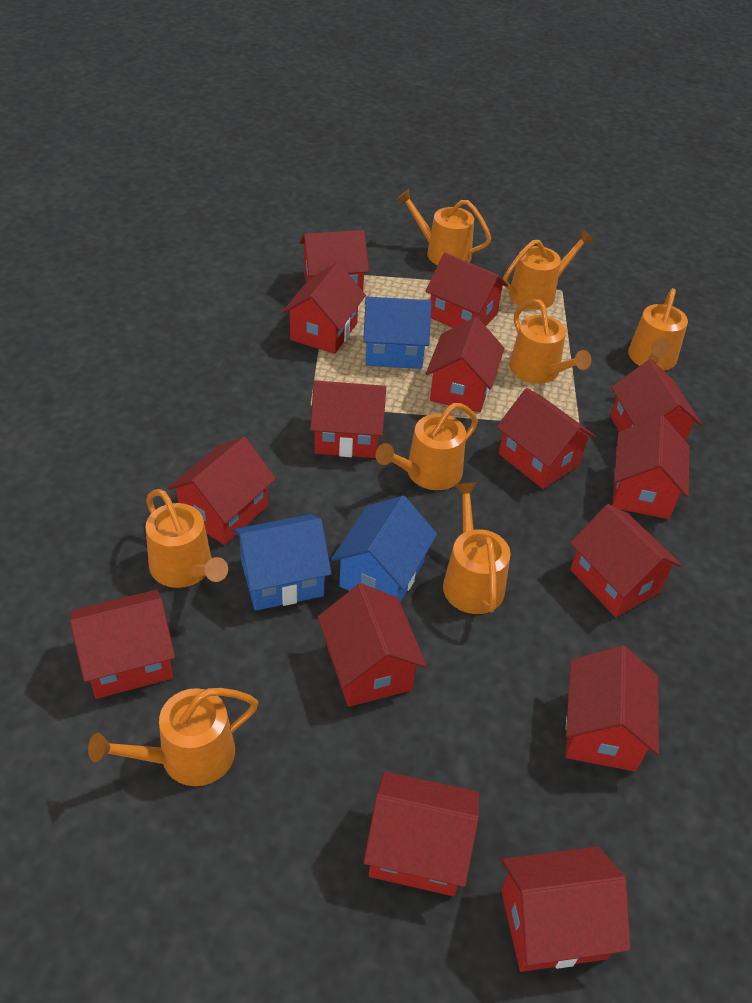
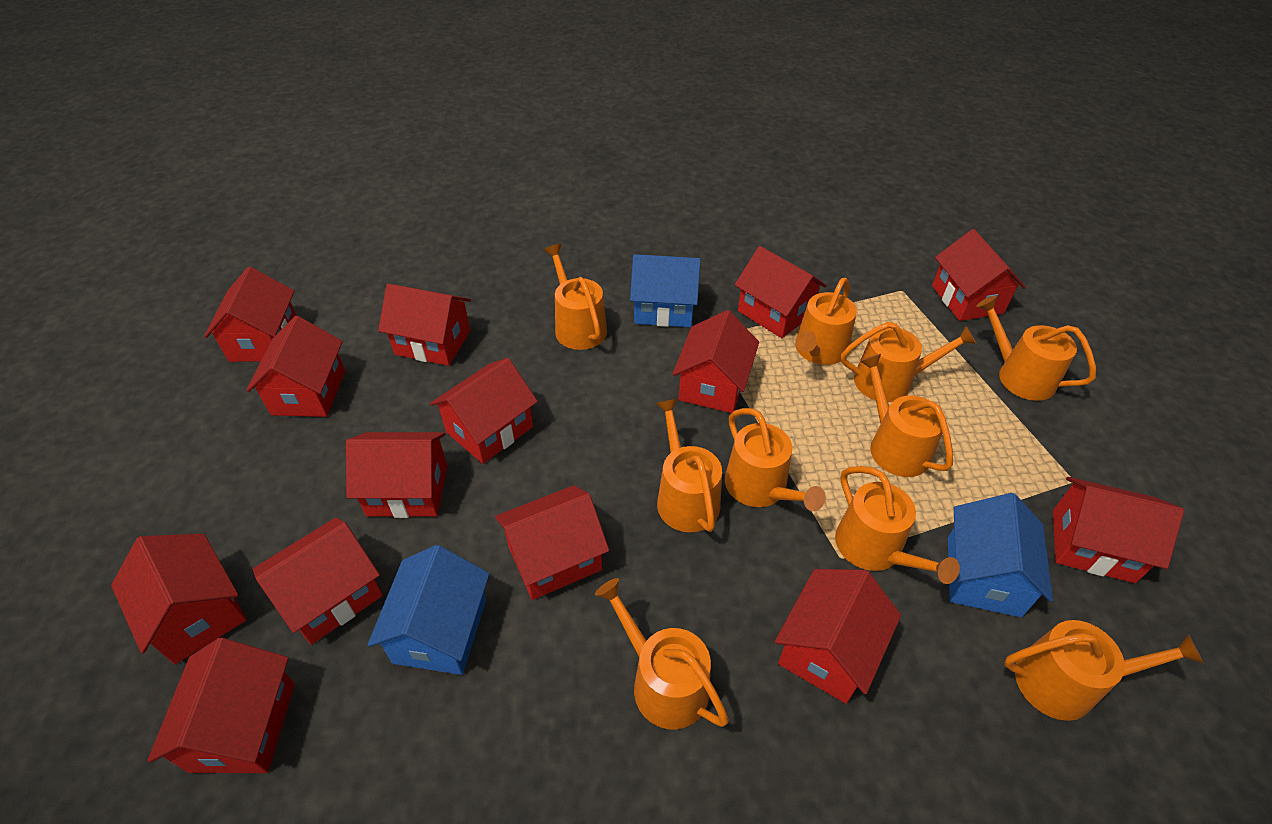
orange watering can: 8 -> 10
red house: 15 -> 14

